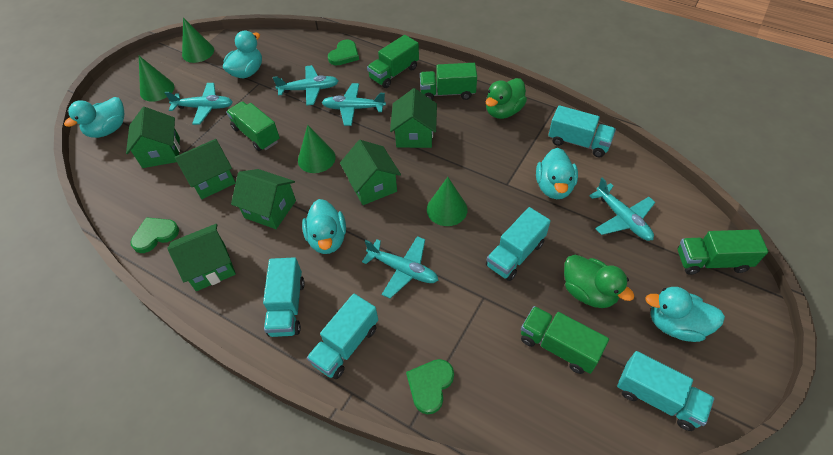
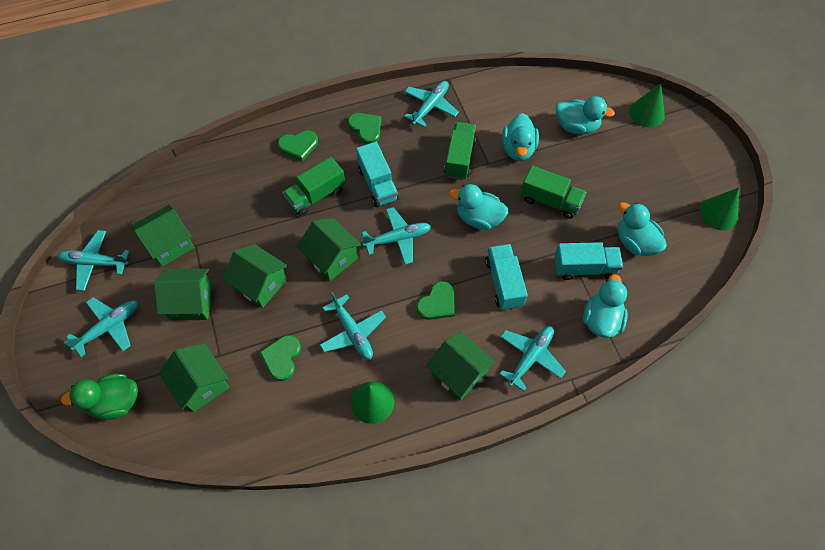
green cone: 4 -> 3
green duck: 2 -> 1
green heart: 3 -> 4
green truck: 5 -> 3
turquoise plane: 5 -> 6
turquoise truck: 5 -> 3

